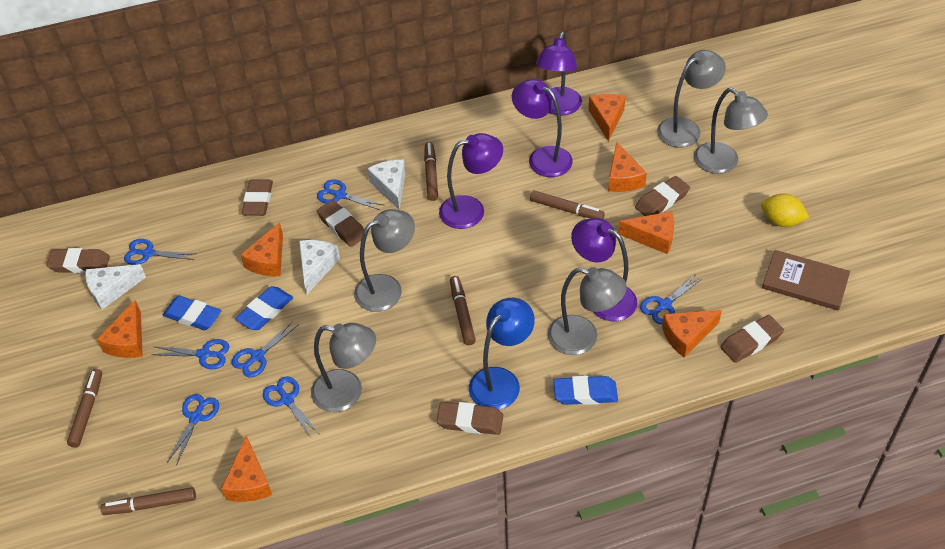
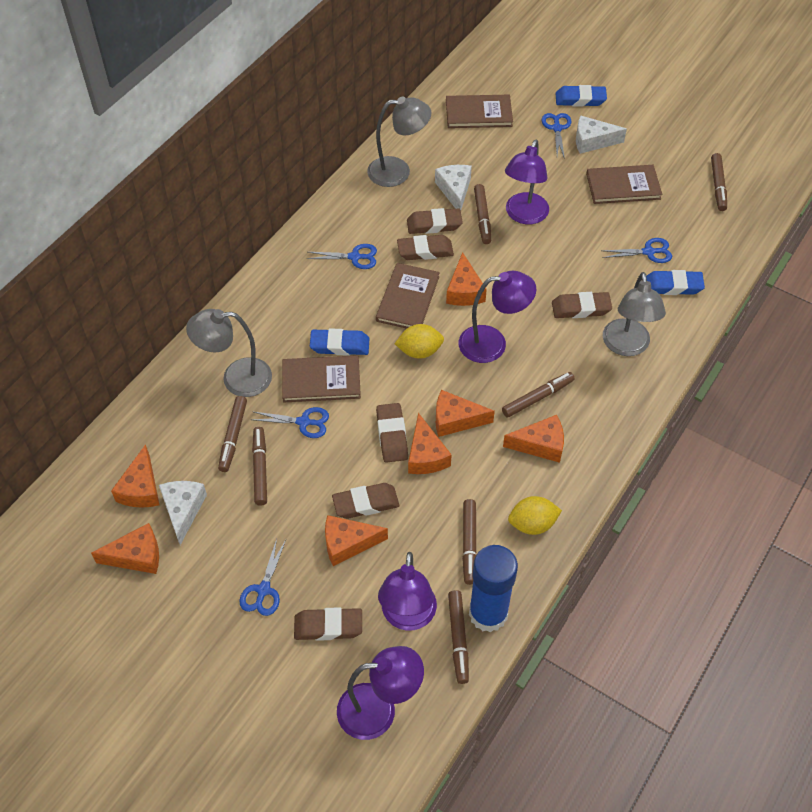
blue glue stick: 0 -> 1
blue lamp: 1 -> 0
blue scissors: 7 -> 5
brown book: 1 -> 4
brown marker: 5 -> 7
grey lamp: 5 -> 3
yellow lemon: 1 -> 2

